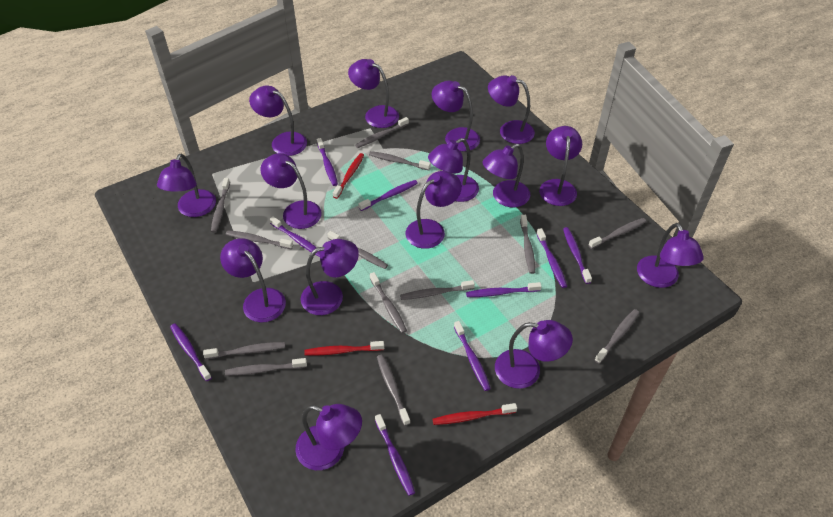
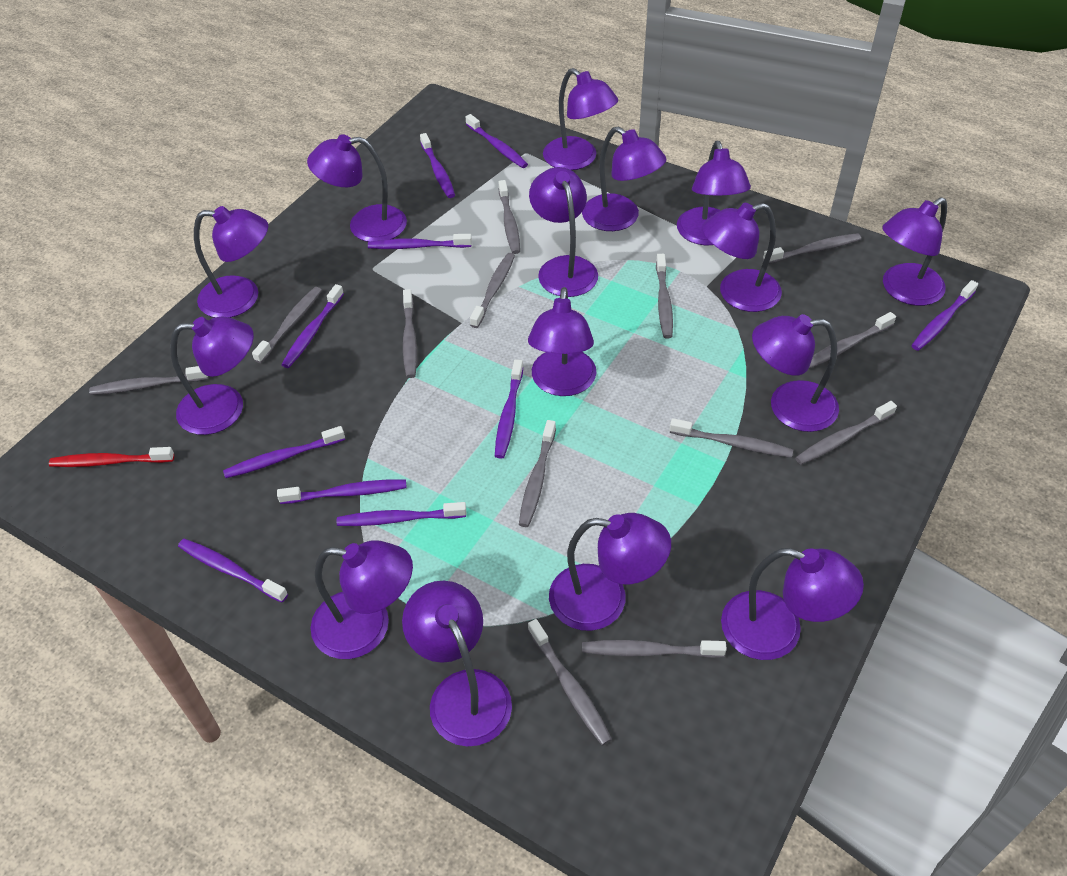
purple toothbrush: 9 -> 10
red toothbrush: 3 -> 1

